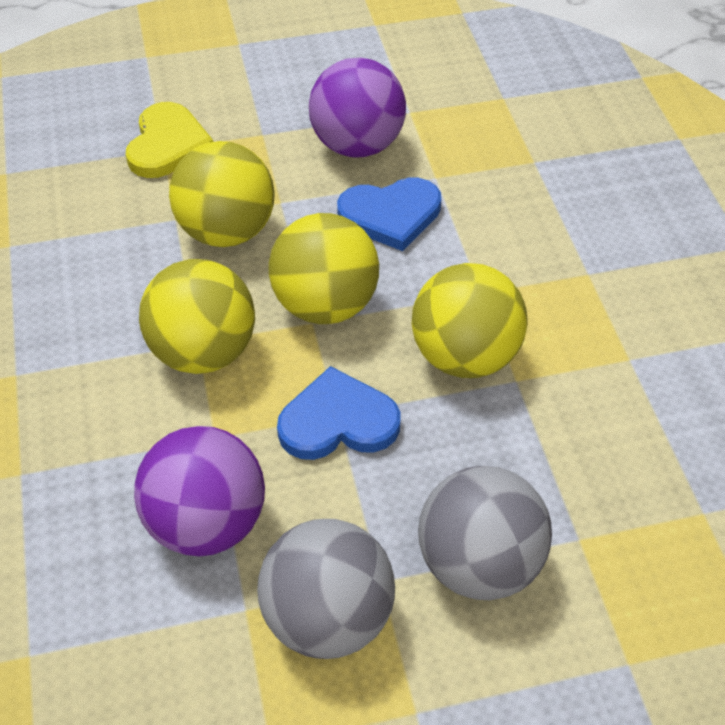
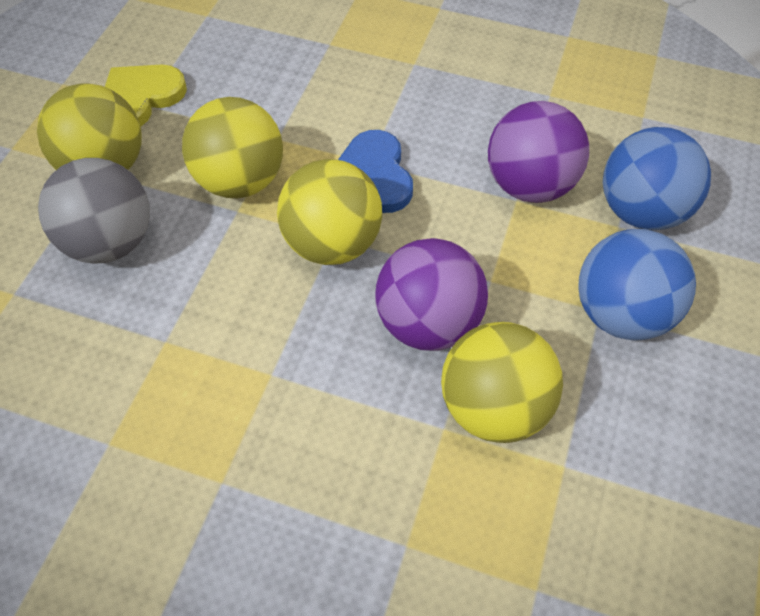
blue ball: 0 -> 2
blue heart: 2 -> 1
grey ball: 2 -> 1

